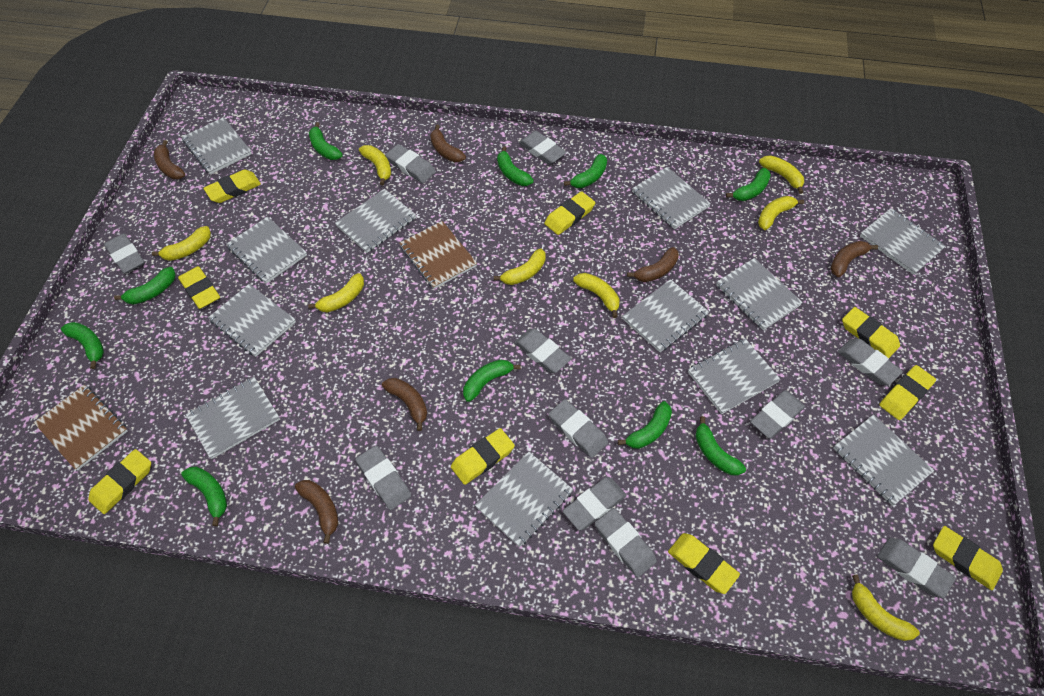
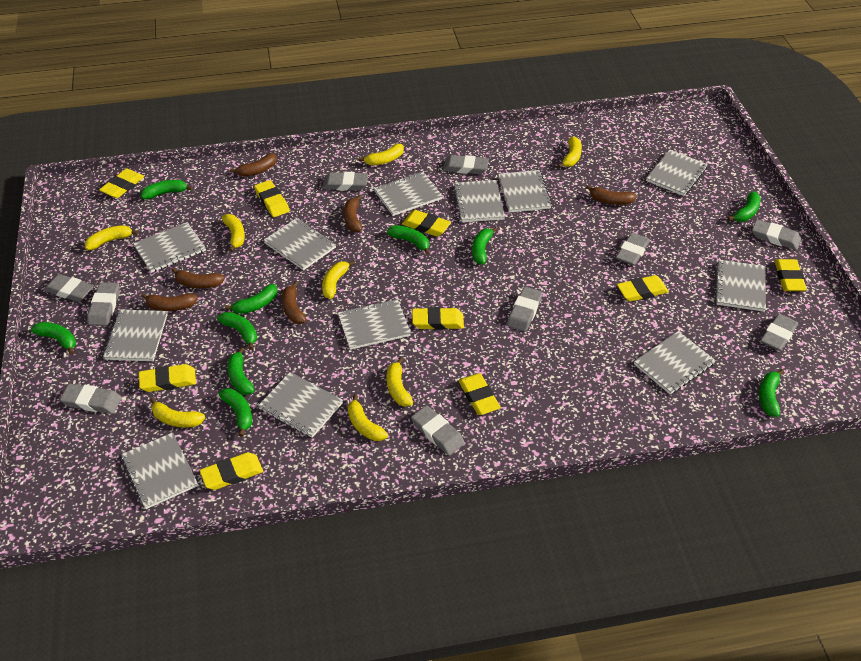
brown notebook: 2 -> 0
grey eraser: 11 -> 10

